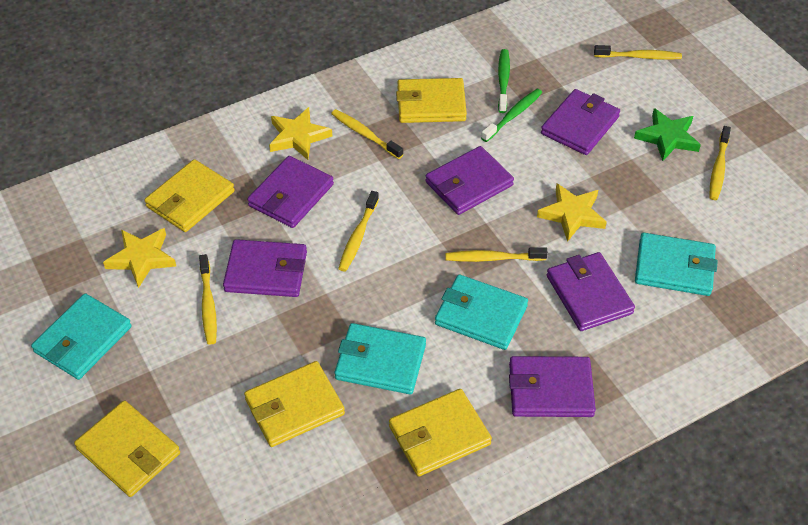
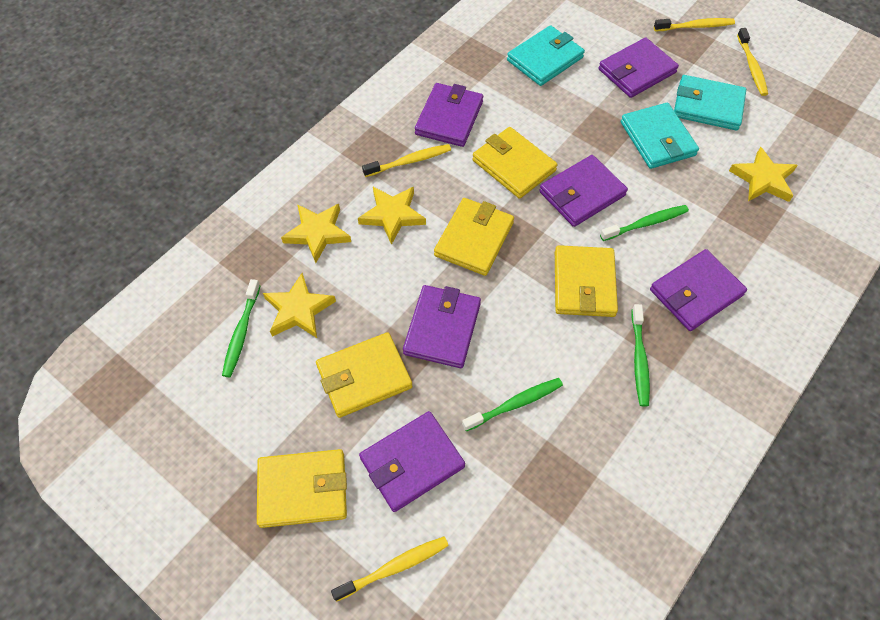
green star: 1 -> 0
green toothbrush: 2 -> 4
turquoise wallet: 4 -> 3
yellow star: 3 -> 4
yellow toothbrush: 6 -> 4

